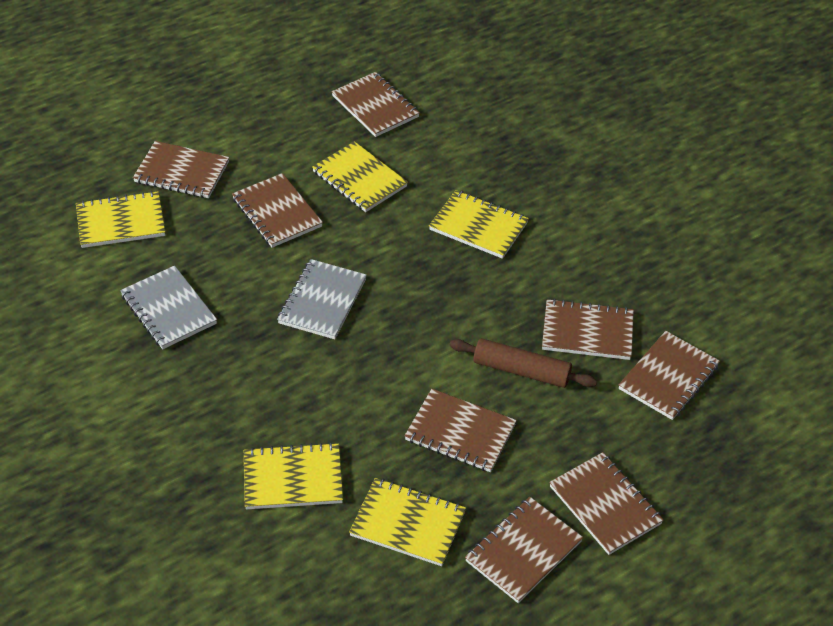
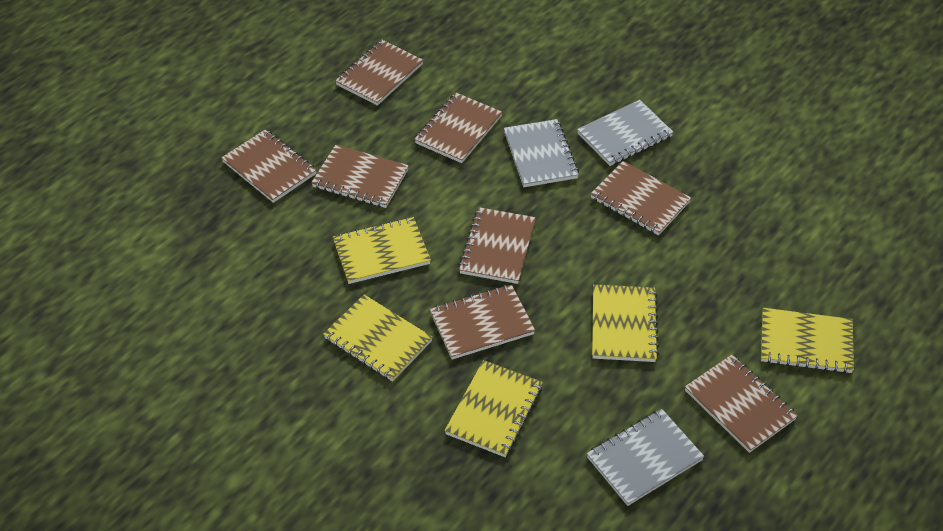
brown rolling pin: 1 -> 0
grey notebook: 2 -> 3

